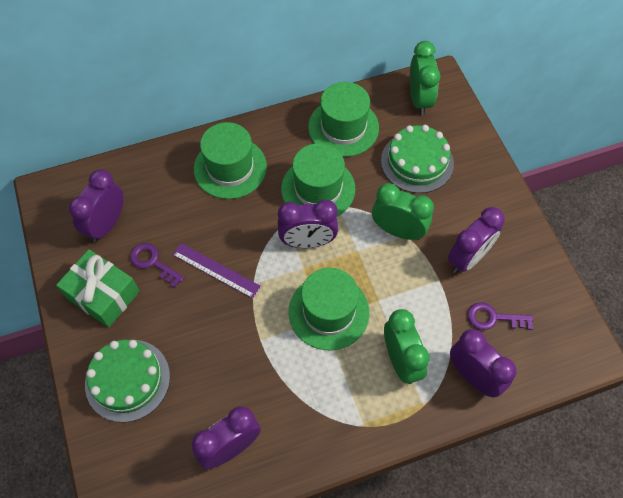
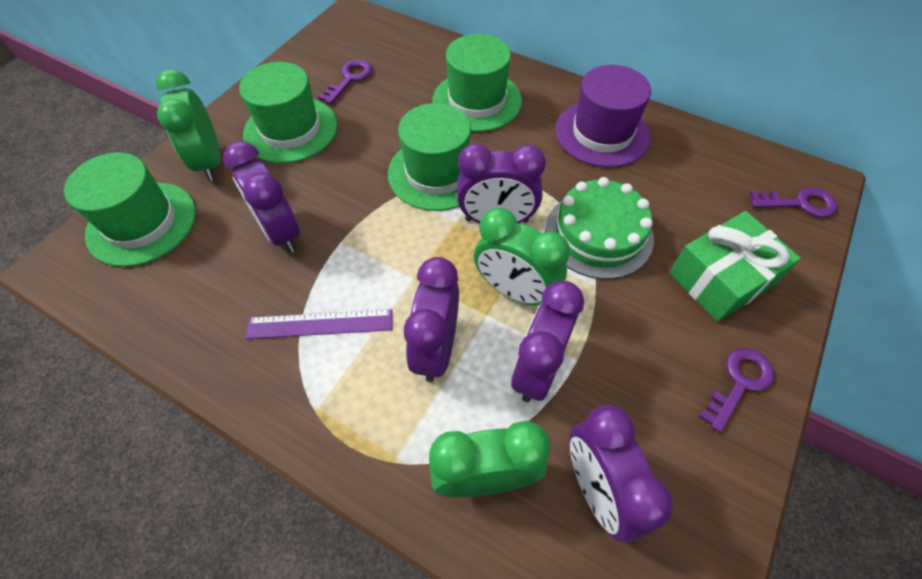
green cake: 2 -> 1
purple hat: 0 -> 1
purple key: 2 -> 3

